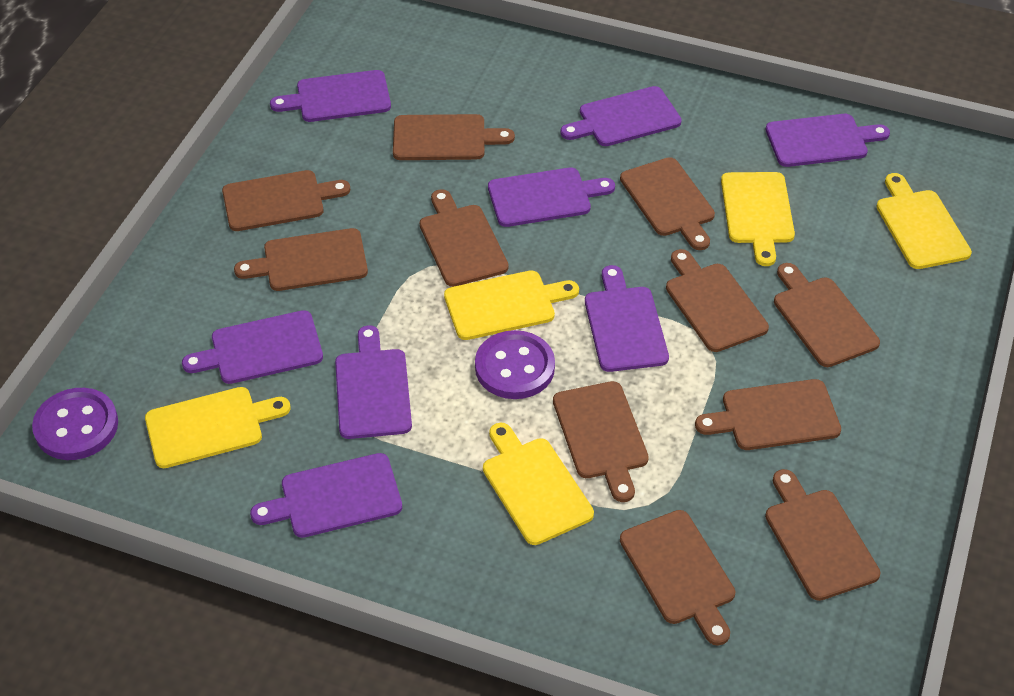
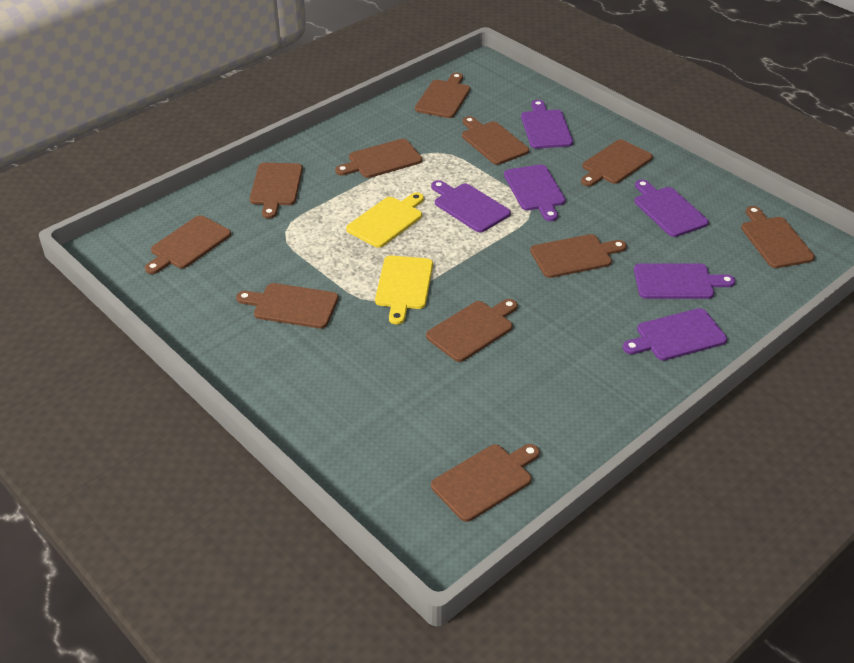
purple button: 2 -> 0
purple cutting board: 8 -> 6
yellow cutting board: 5 -> 2

